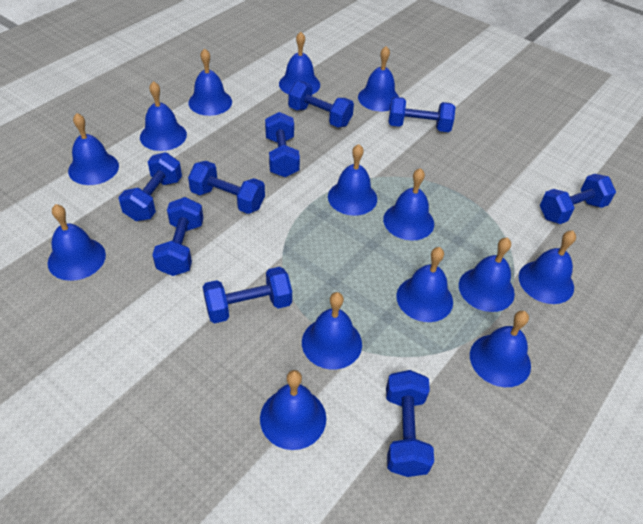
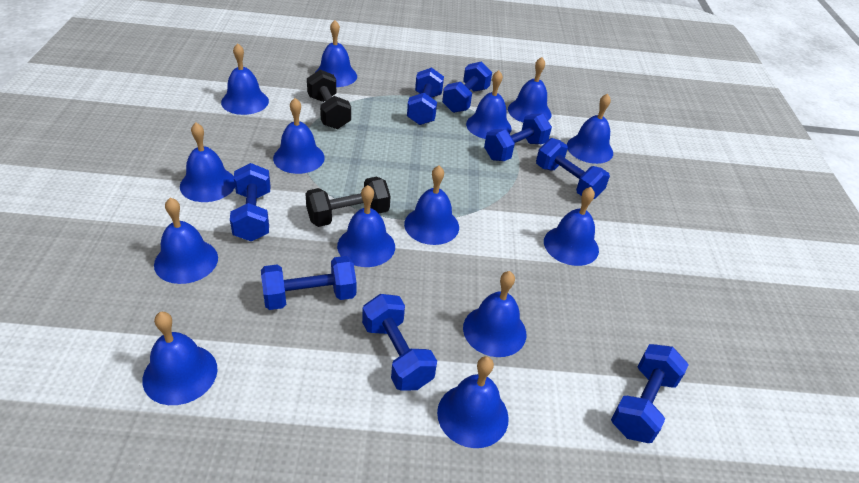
black dumbbell: 0 -> 2
blue dumbbell: 9 -> 8

